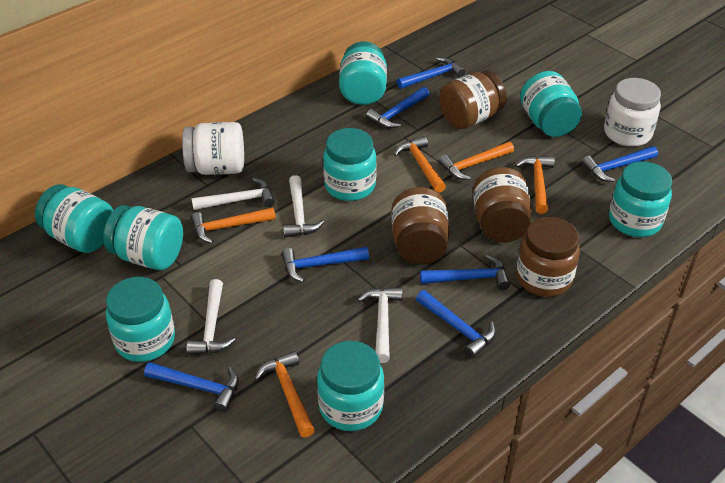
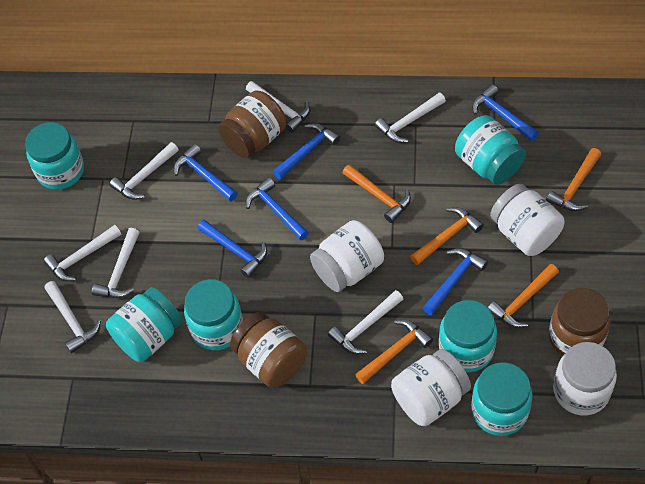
blue hammer: 7 -> 6
brown jar: 4 -> 3
turquoise jar: 8 -> 6
white hammer: 4 -> 7
white jar: 2 -> 4

